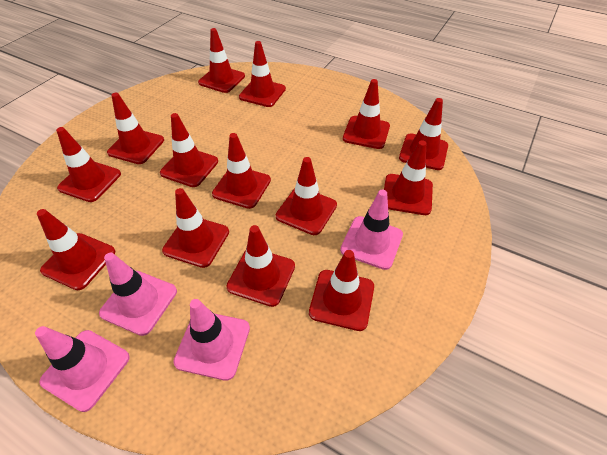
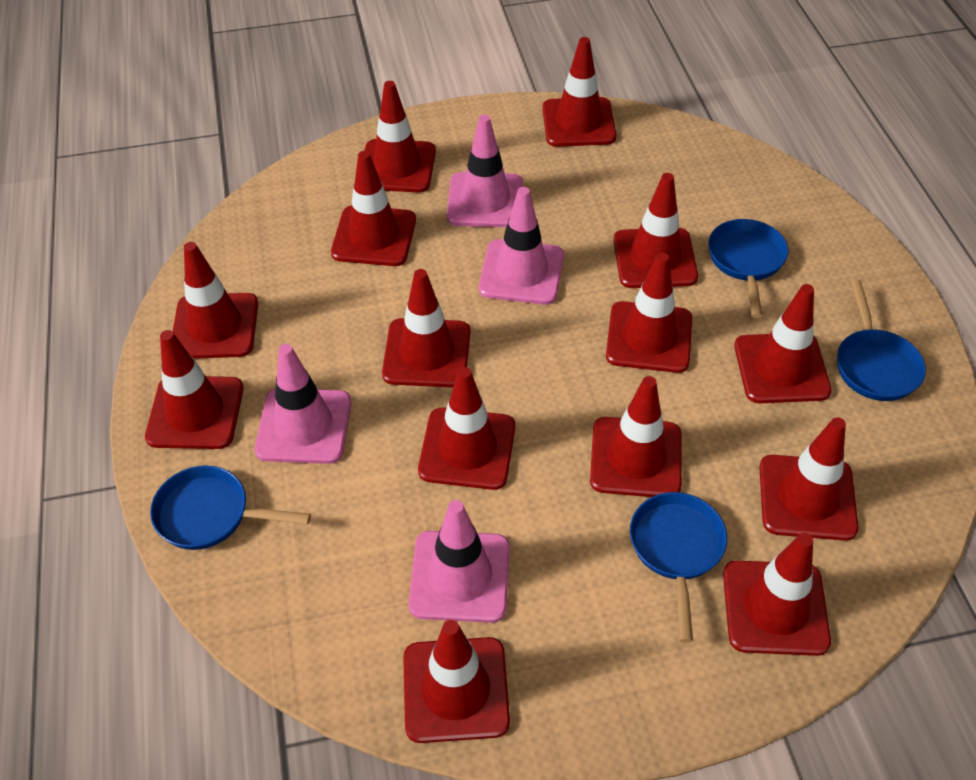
blue pan: 0 -> 4

